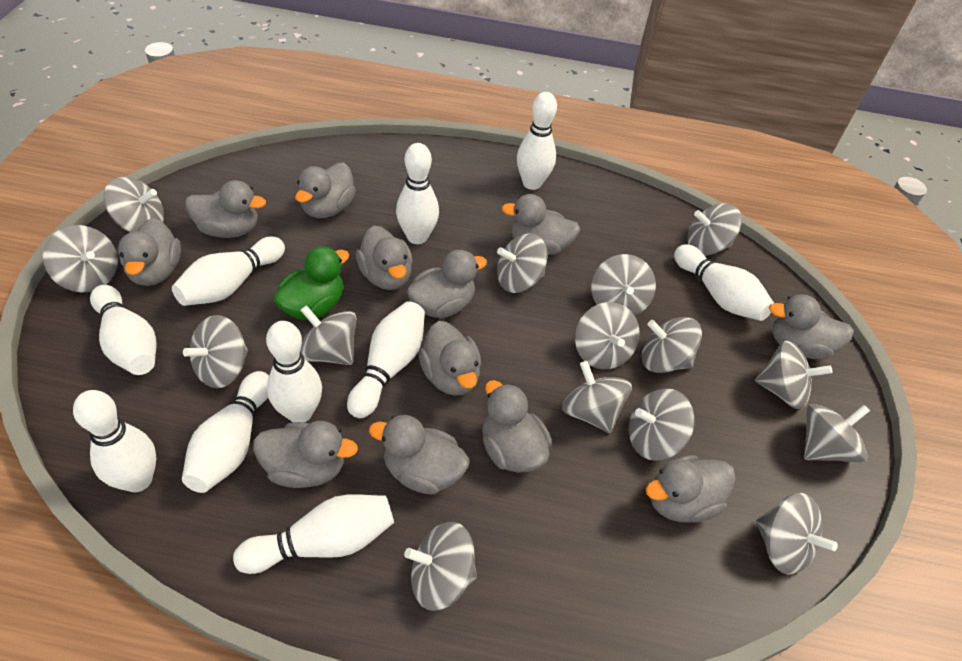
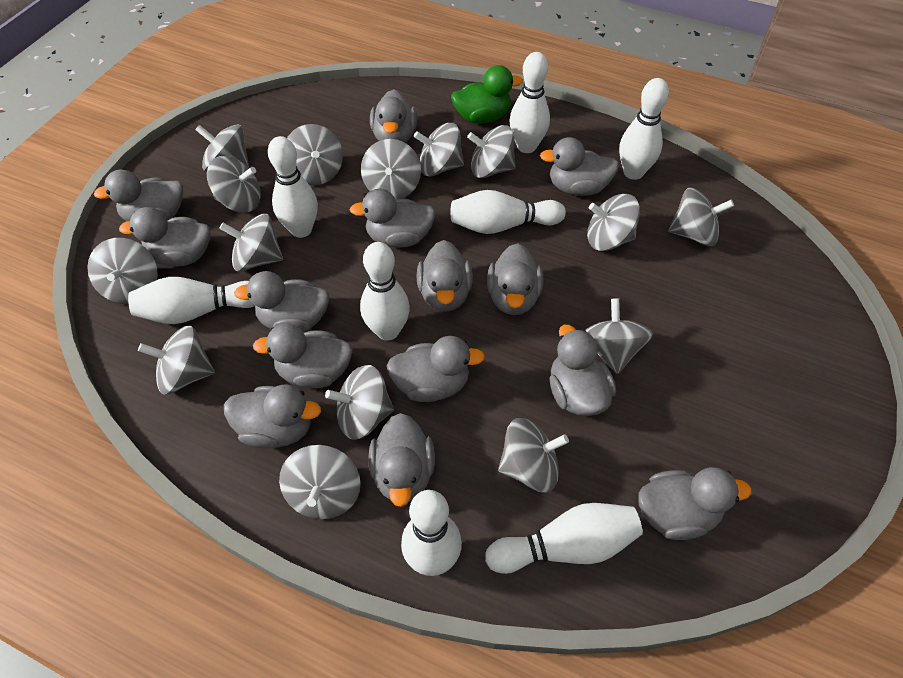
grey duck: 12 -> 14
white bowling pin: 10 -> 8

